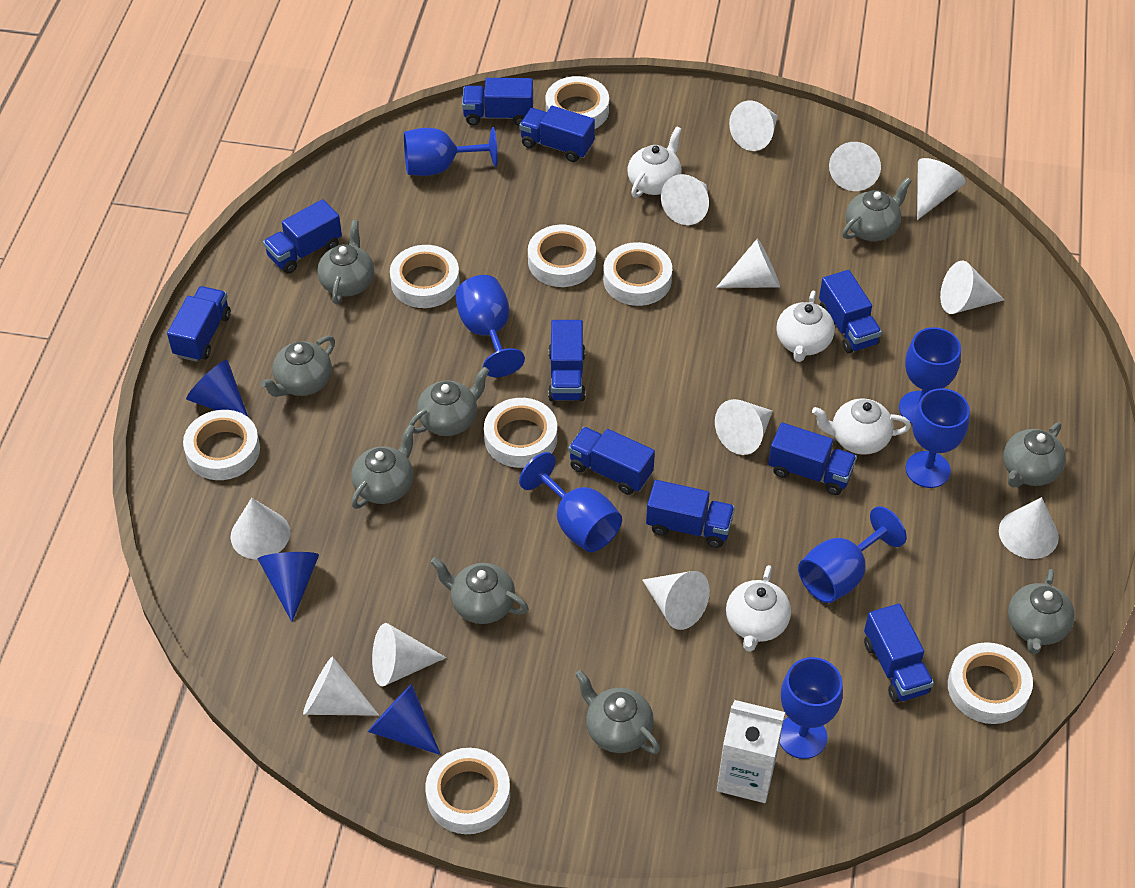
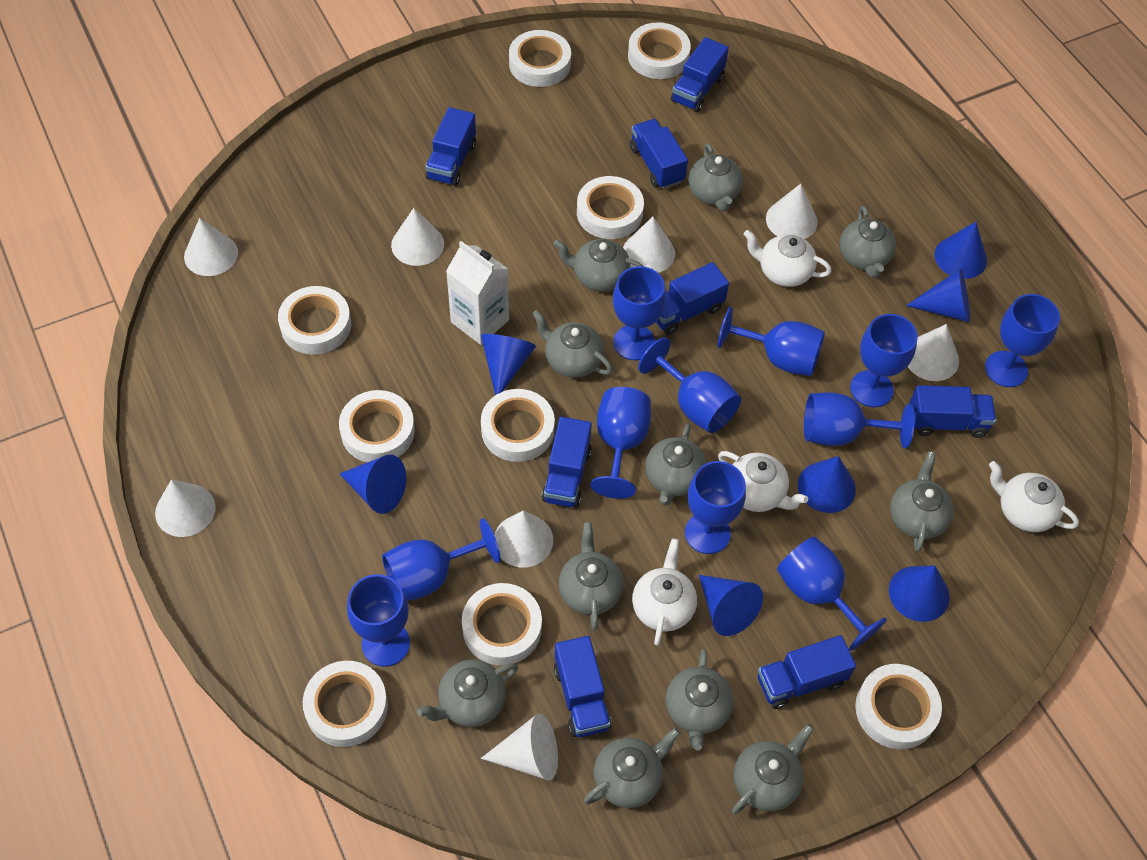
blue cone: 3 -> 7
blue goblet: 7 -> 11
blue truck: 10 -> 8
grey teapot: 9 -> 11
white cone: 12 -> 8
white tape: 8 -> 9

